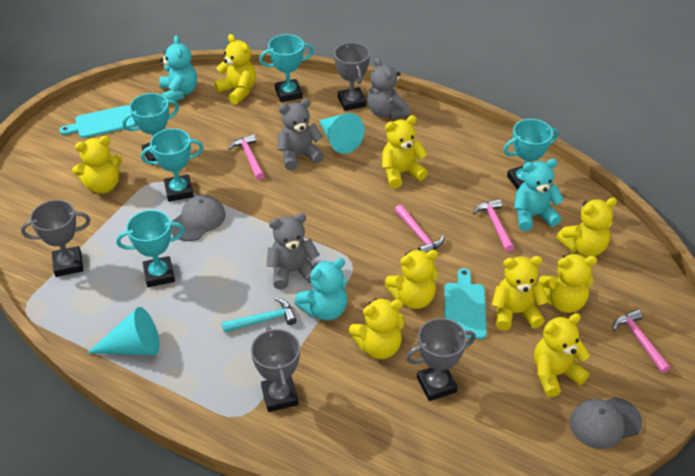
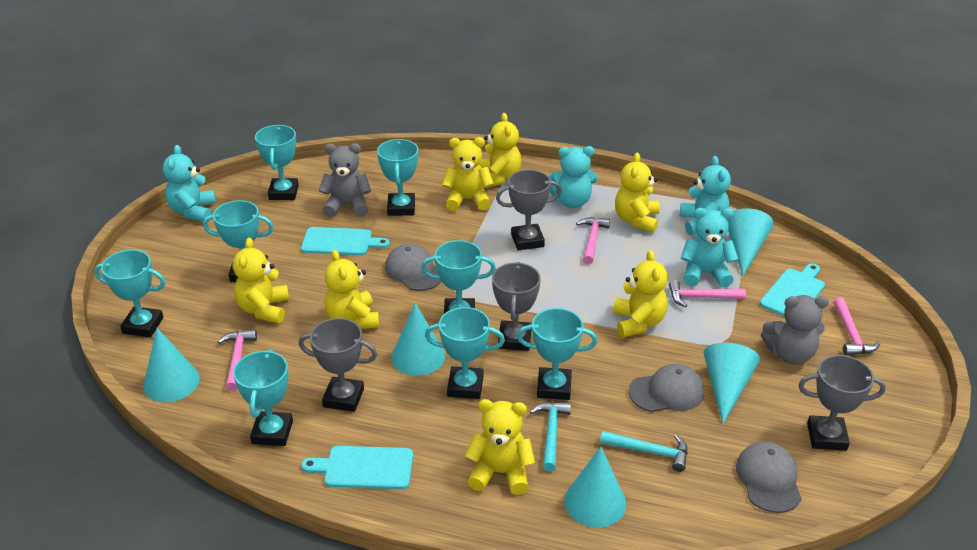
grey cap: 2 -> 3
grey teddy bear: 3 -> 2
turquoise cone: 2 -> 5
turquoise cutting board: 2 -> 3
turquoise hammer: 1 -> 2
turquoise teddy bear: 3 -> 4
turquoise trophy: 5 -> 8
yellow teddy bear: 9 -> 7

